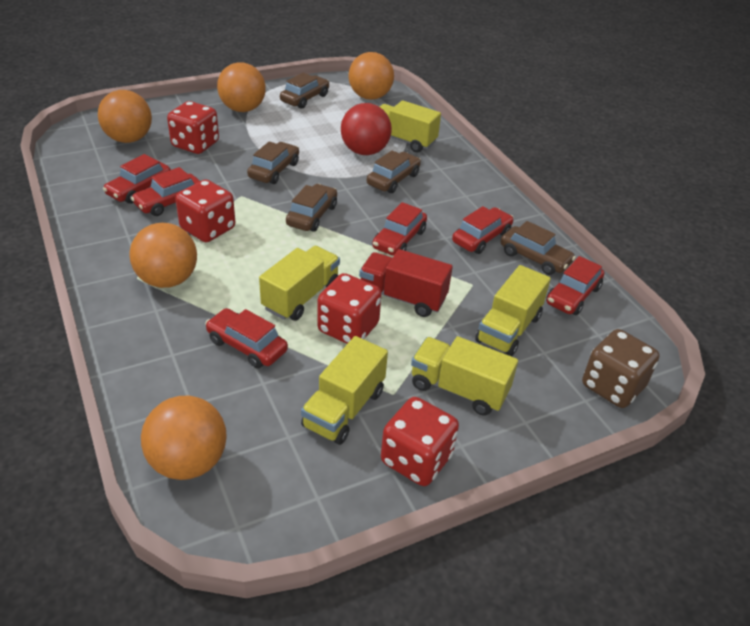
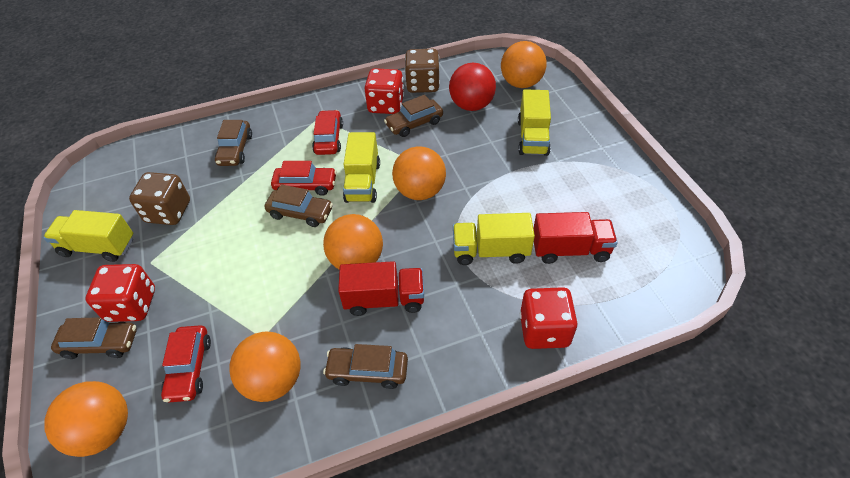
brown dice: 1 -> 2
red car: 6 -> 3
red dice: 4 -> 3
red truck: 1 -> 2
yellow truck: 5 -> 4

